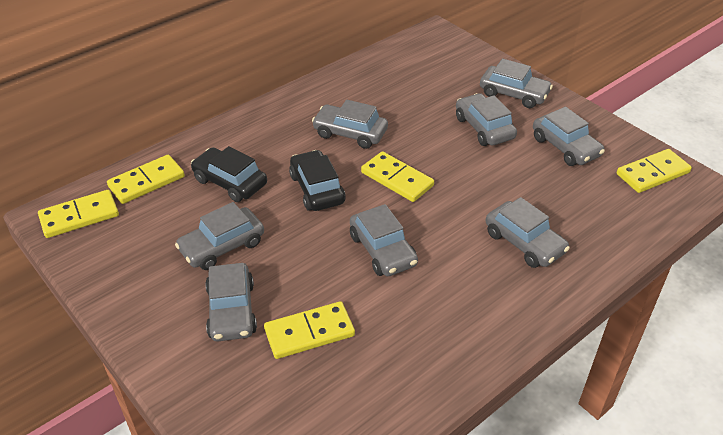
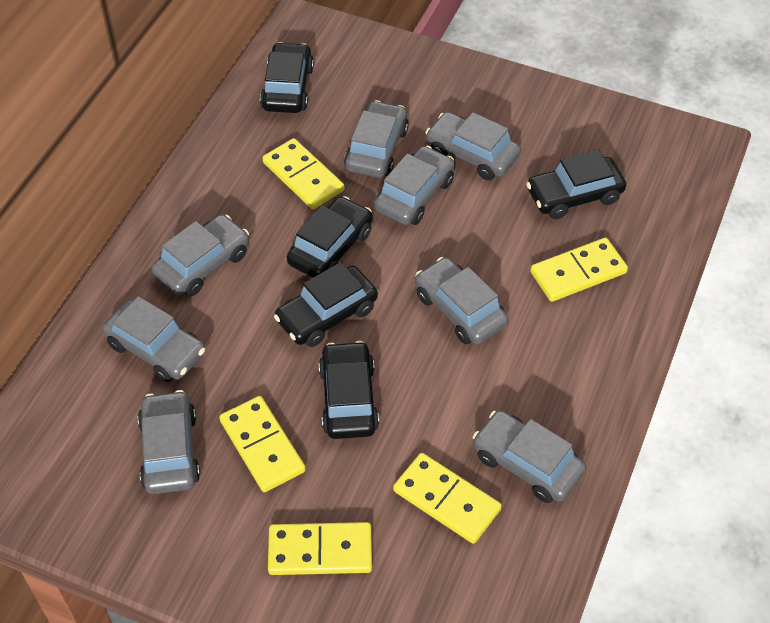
black car: 2 -> 5

